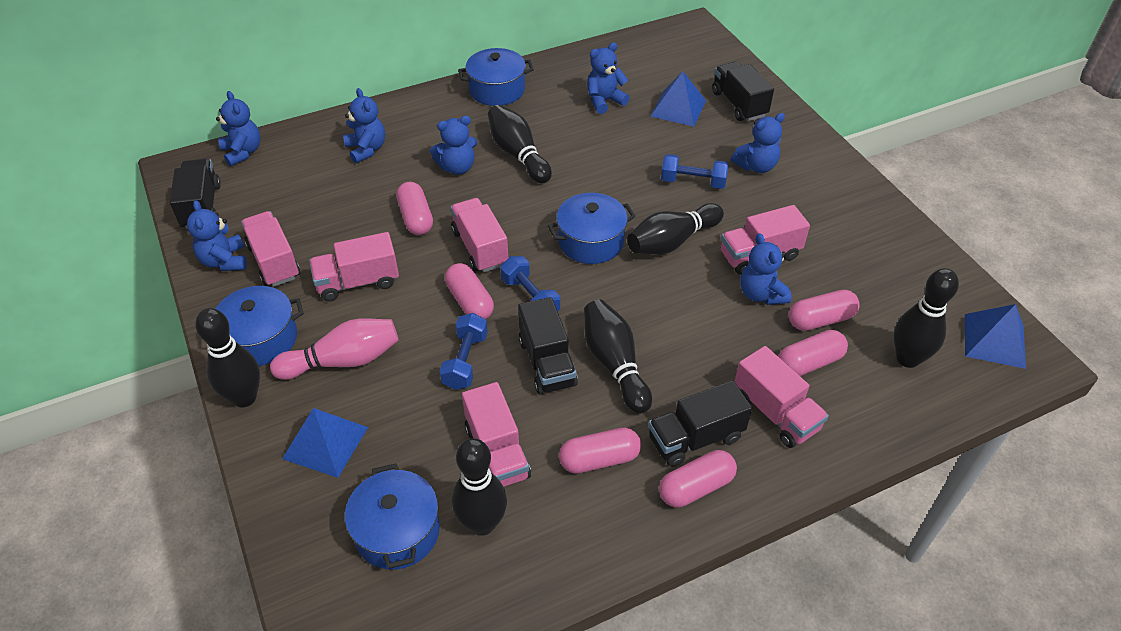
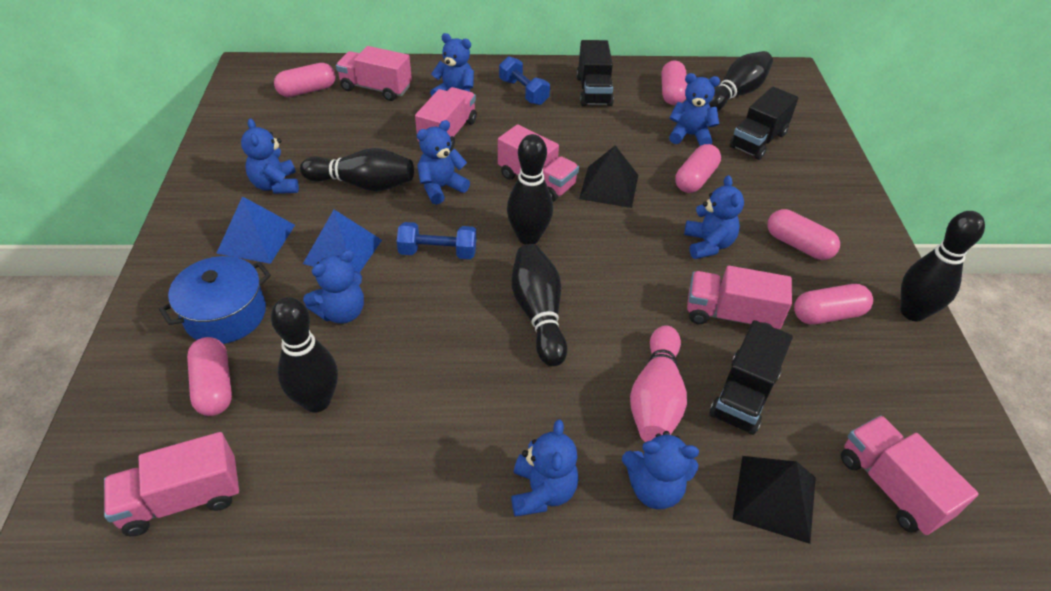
black pyramid: 0 -> 2
black truck: 4 -> 3
blue dumbbell: 3 -> 2
blue pot: 4 -> 1
blue pyramid: 3 -> 2
blue teddy bear: 7 -> 8

